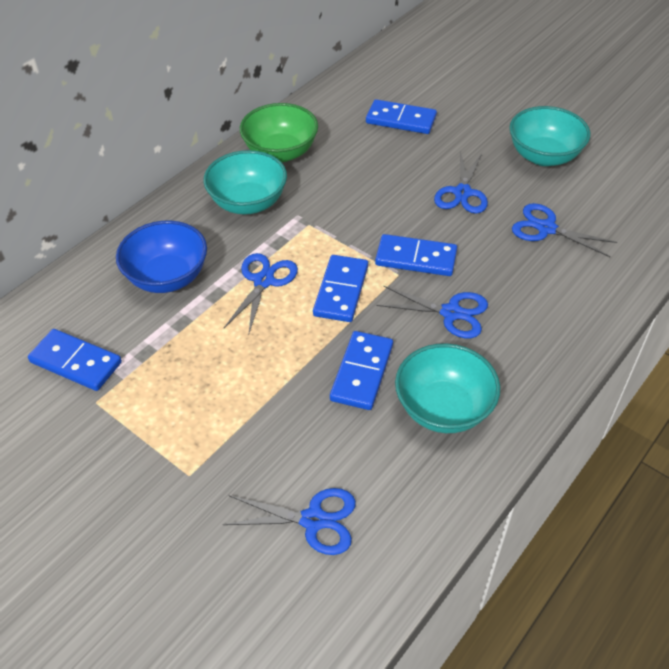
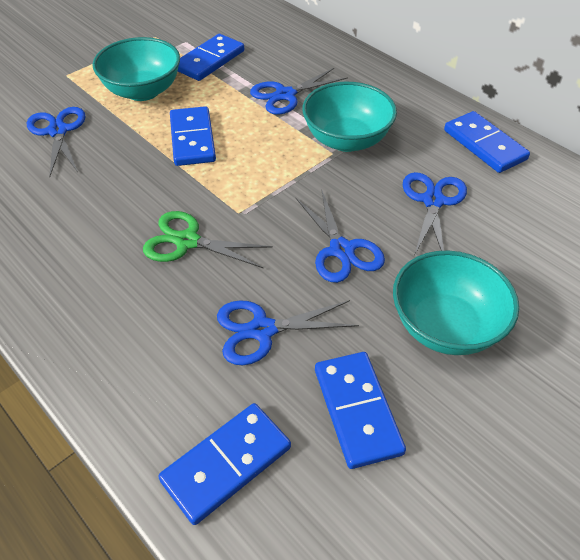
blue bowl: 1 -> 0
green bowl: 1 -> 0
green scissors: 0 -> 1

